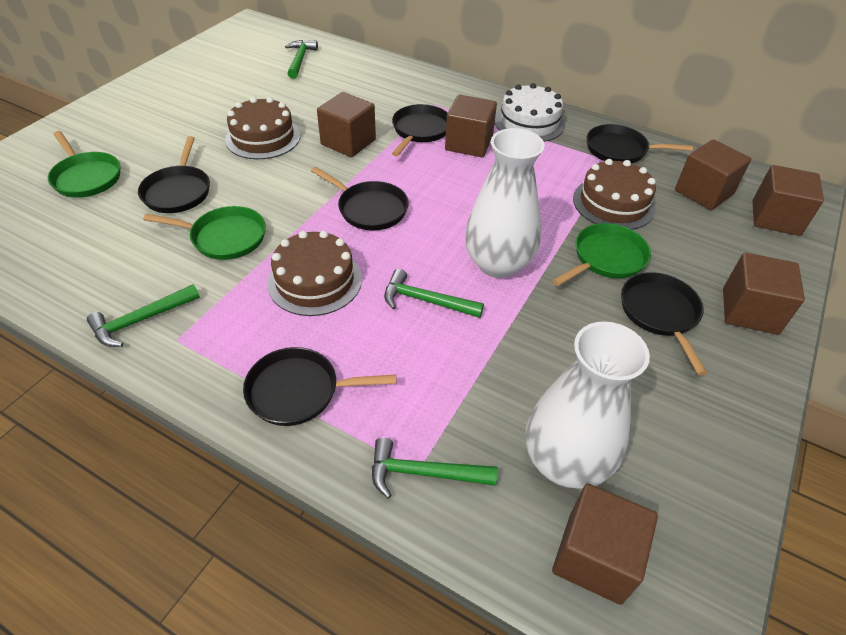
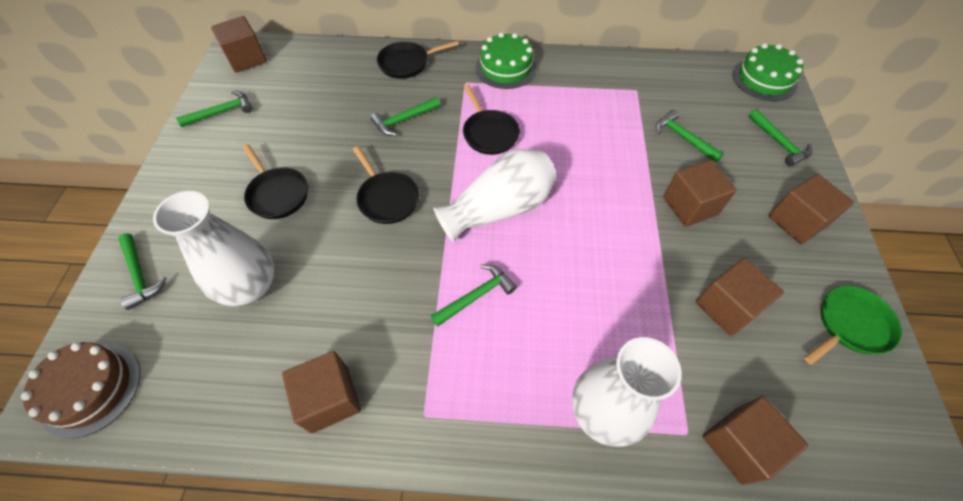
black pan: 6 -> 4
brown cake: 3 -> 1
green cake: 0 -> 2
green hammer: 4 -> 6
green pan: 3 -> 1
white cake: 1 -> 0
white vase: 2 -> 3

